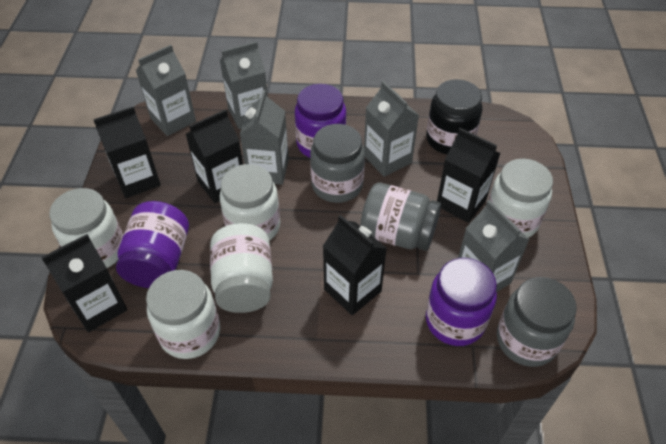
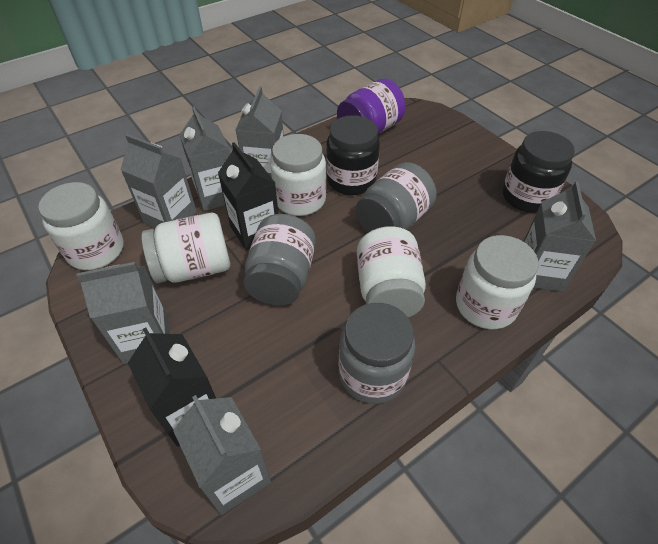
black carton: 5 -> 2
black jar: 1 -> 2
grey carton: 5 -> 6
purple jar: 3 -> 1

